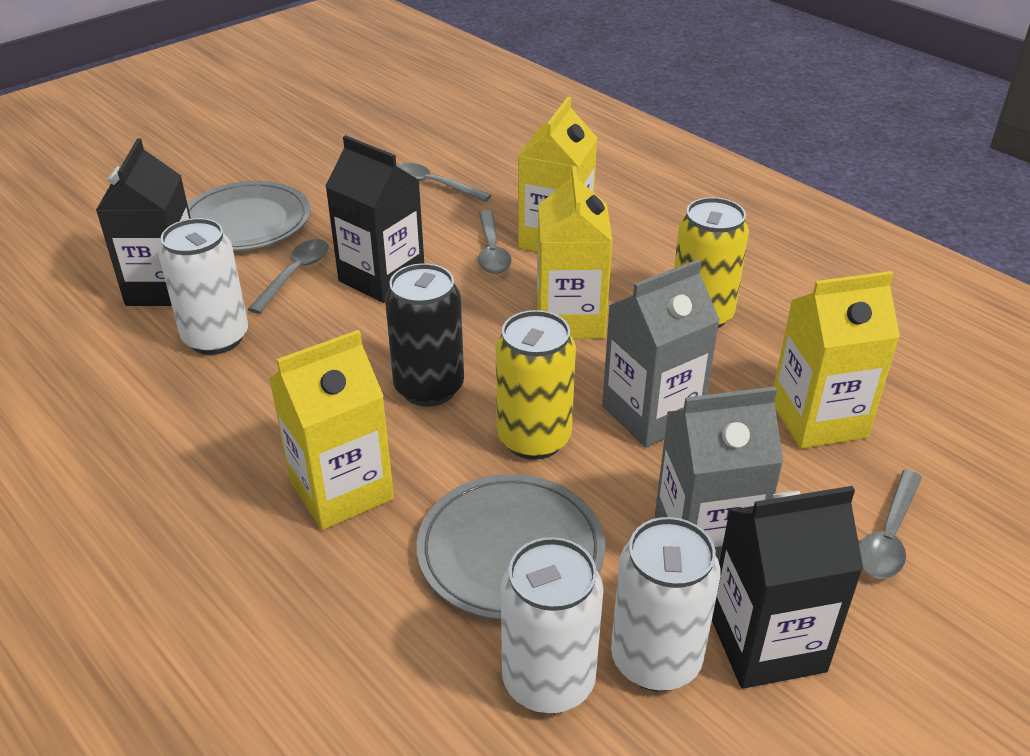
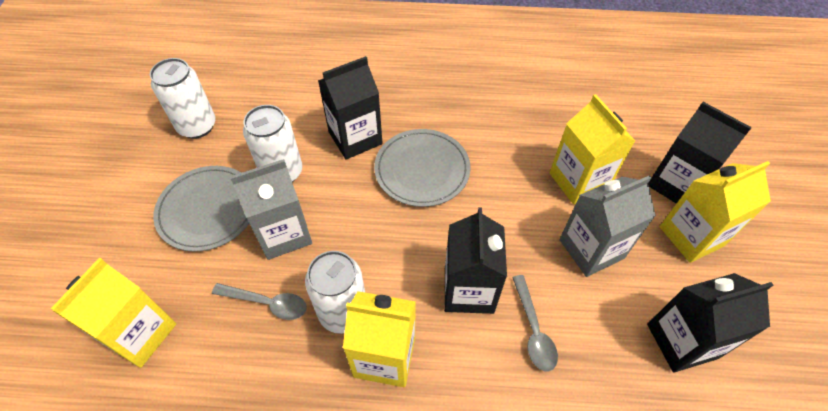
black can: 1 -> 0
black carton: 3 -> 4
grey spoon: 4 -> 2
yellow can: 2 -> 0

